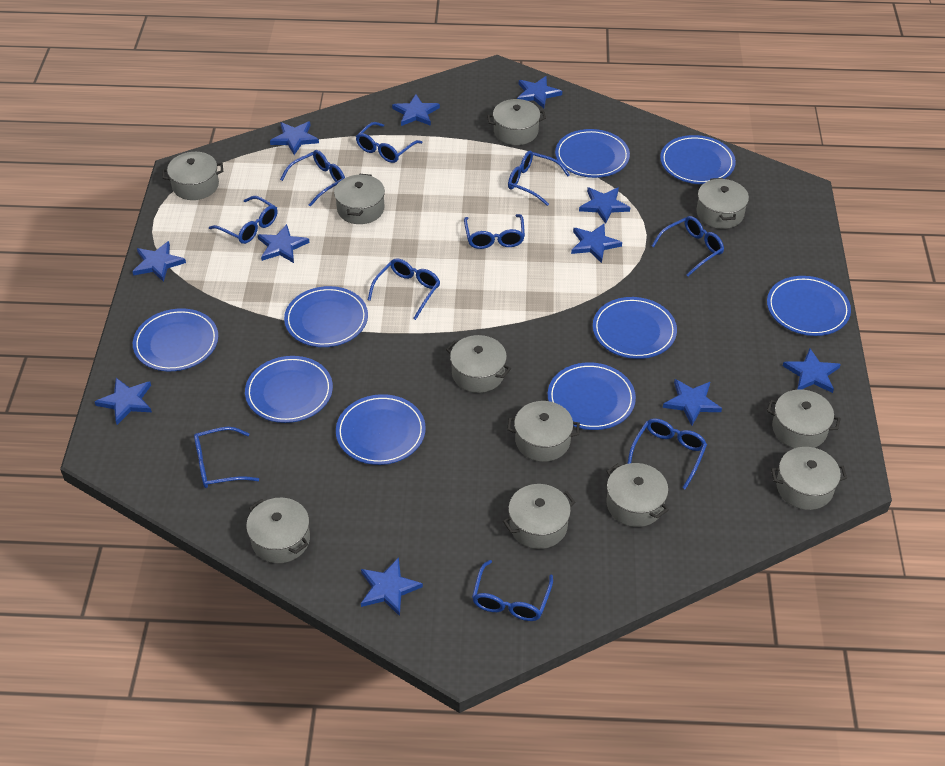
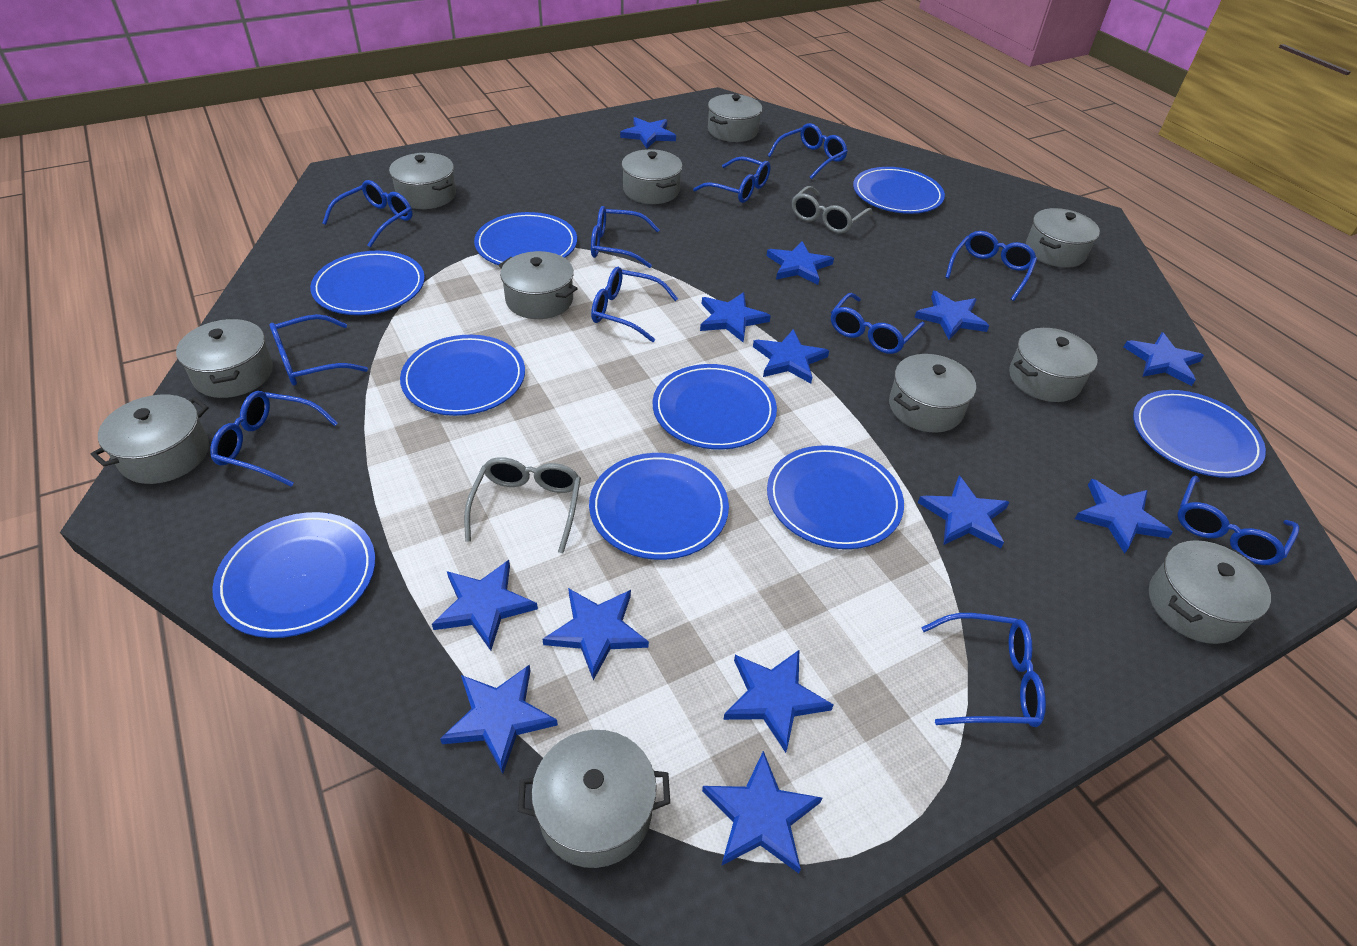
blue glasses: 10 -> 11
blue star: 11 -> 13
grey glasses: 0 -> 2

